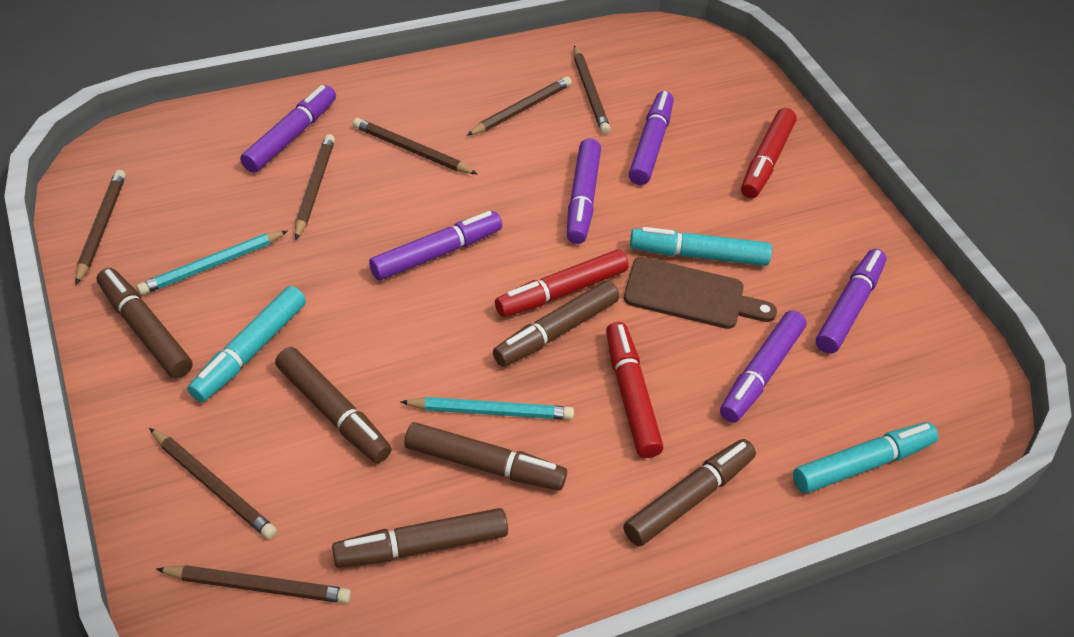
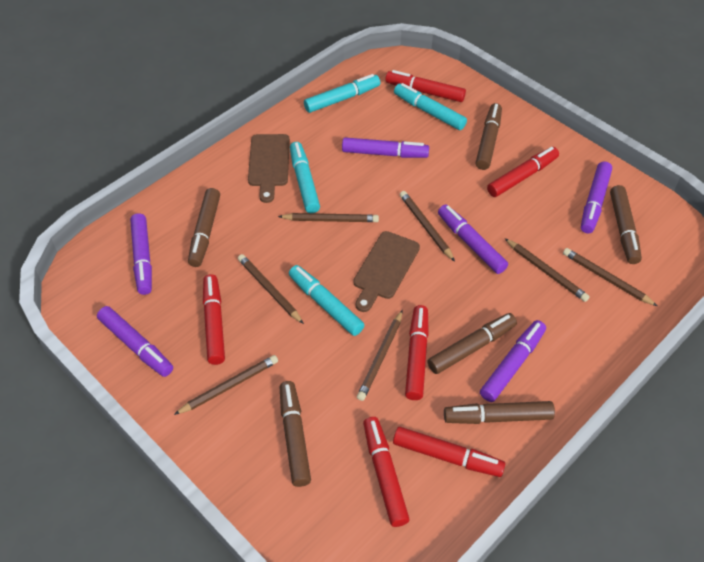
brown cutting board: 1 -> 2
red marker: 3 -> 6
turquoise marker: 3 -> 4
turquoise pencil: 2 -> 0

